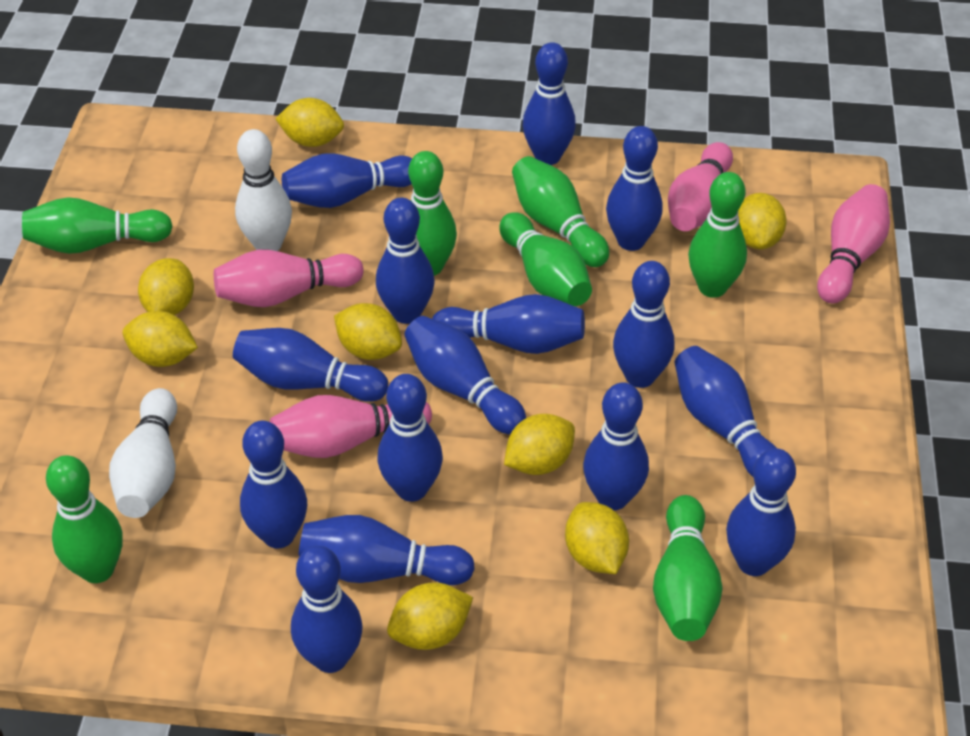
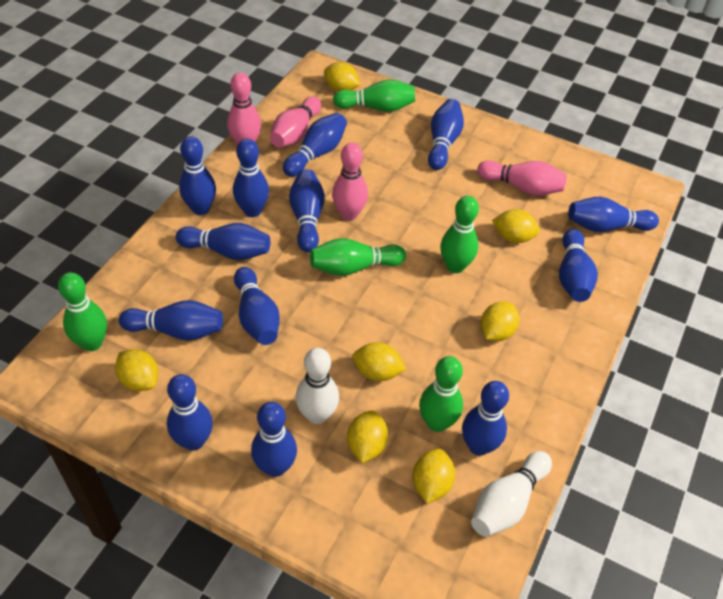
blue bowling pin: 15 -> 13
green bowling pin: 7 -> 5
yellow lemon: 8 -> 7

